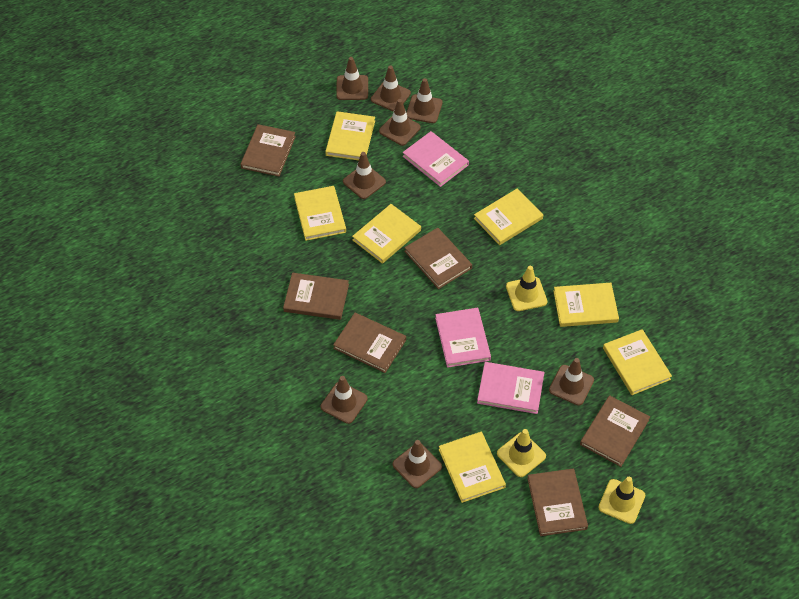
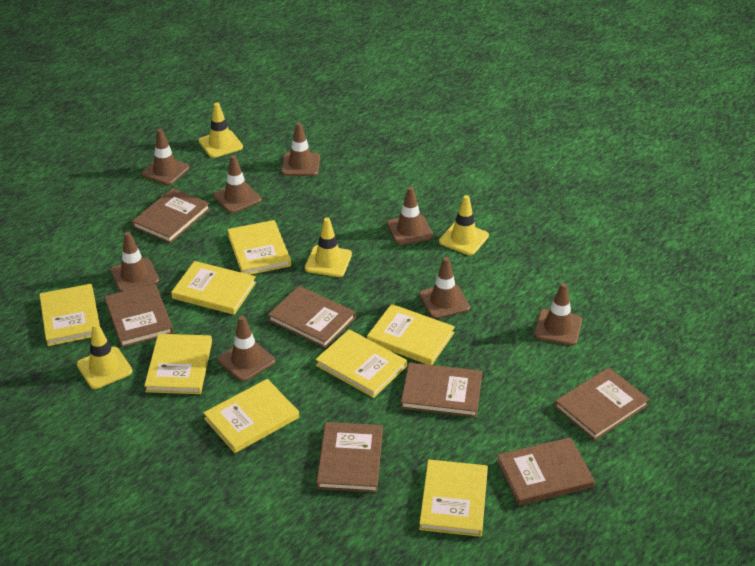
brown book: 6 -> 7
pink book: 3 -> 0
yellow book: 7 -> 8
yellow traffic cone: 3 -> 4

